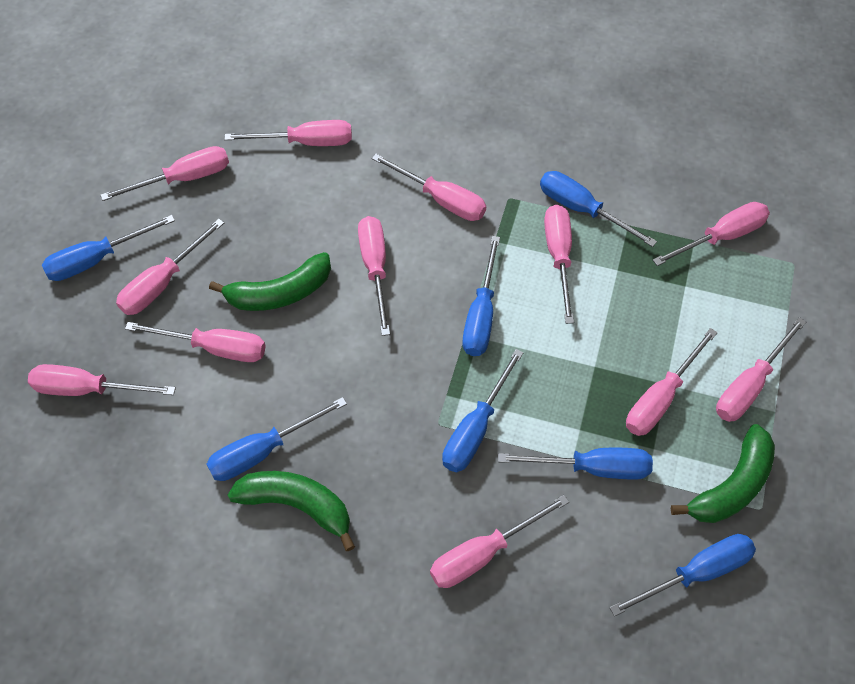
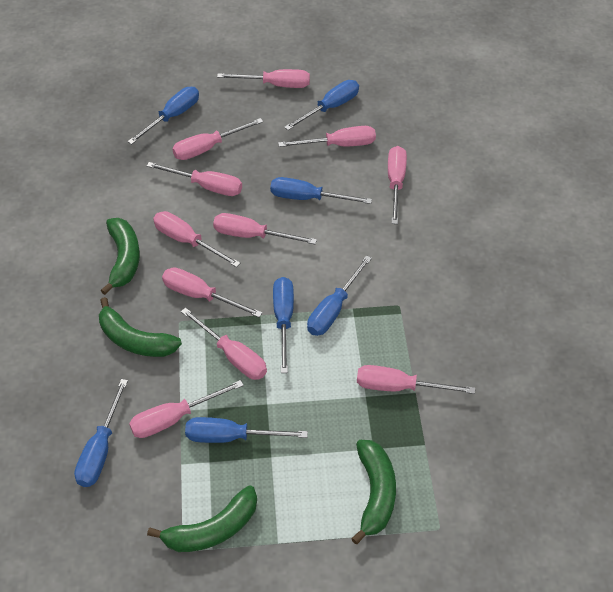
green banana: 3 -> 4
pink screwdriver: 12 -> 11

